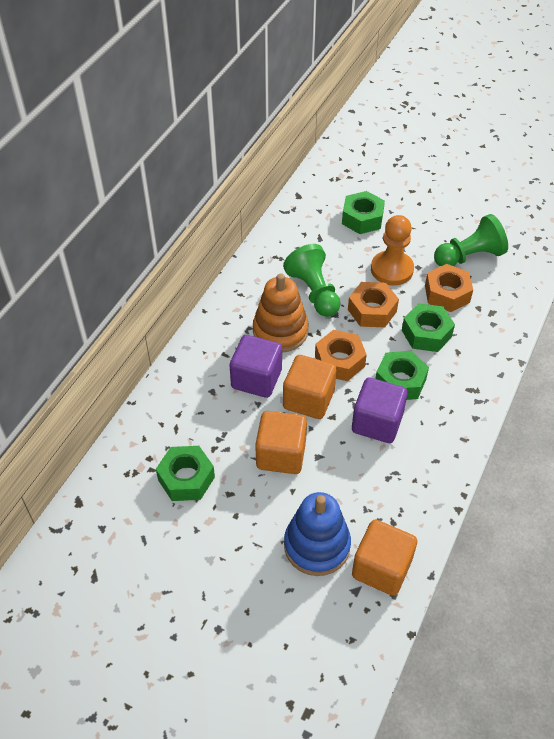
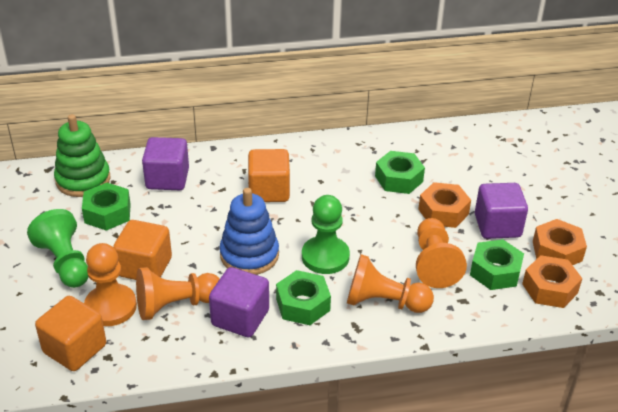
green stacking toy: 0 -> 1
orange pawn: 1 -> 4
orange stacking toy: 1 -> 0
purple cube: 2 -> 3

